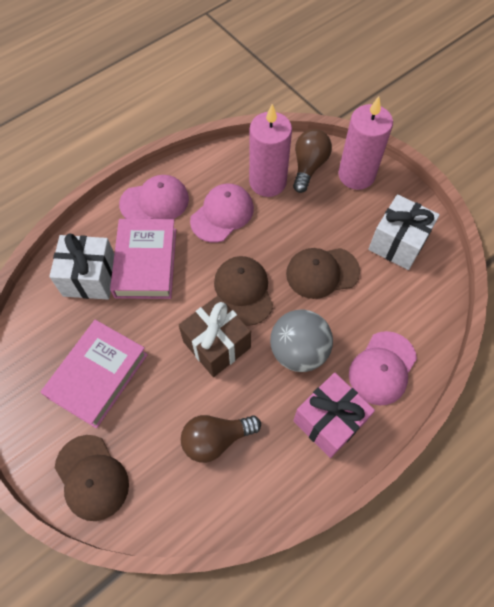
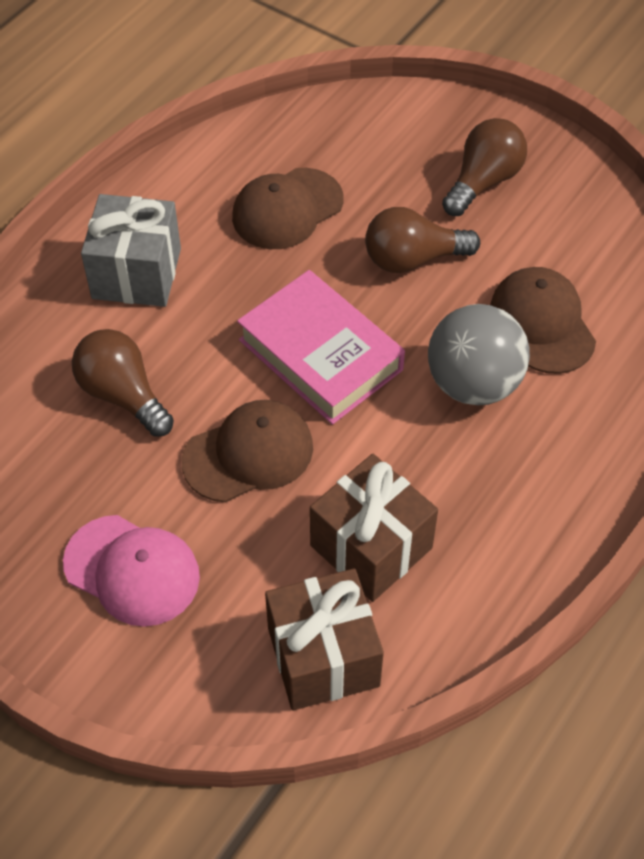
brown gift: 1 -> 2
brown light bulb: 2 -> 3
grey gift: 0 -> 1
pink book: 2 -> 1
pink candle: 2 -> 0
pink cap: 3 -> 1
pink gift: 1 -> 0
white gift: 2 -> 0

